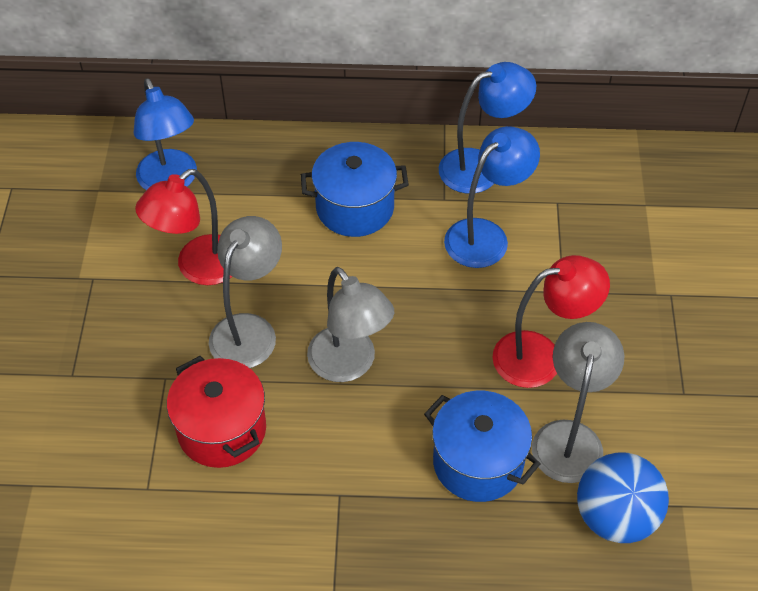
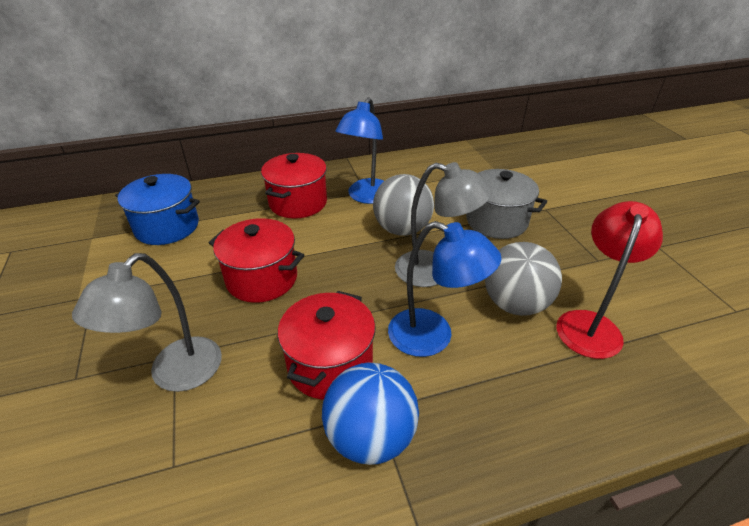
blue lamp: 3 -> 2
blue pot: 2 -> 1
grey ball: 0 -> 2
grey lamp: 3 -> 2
grey pot: 0 -> 1
red lamp: 2 -> 1
red pot: 1 -> 3

